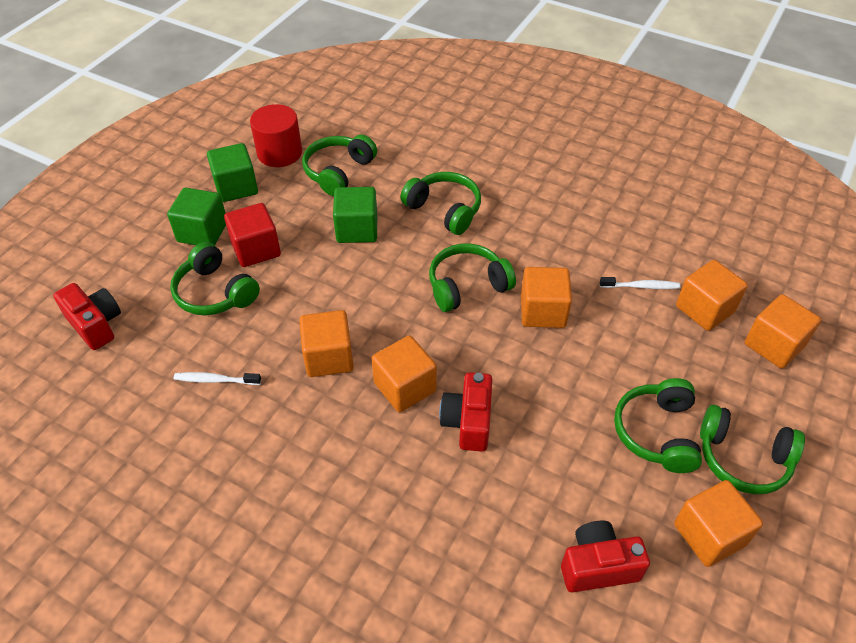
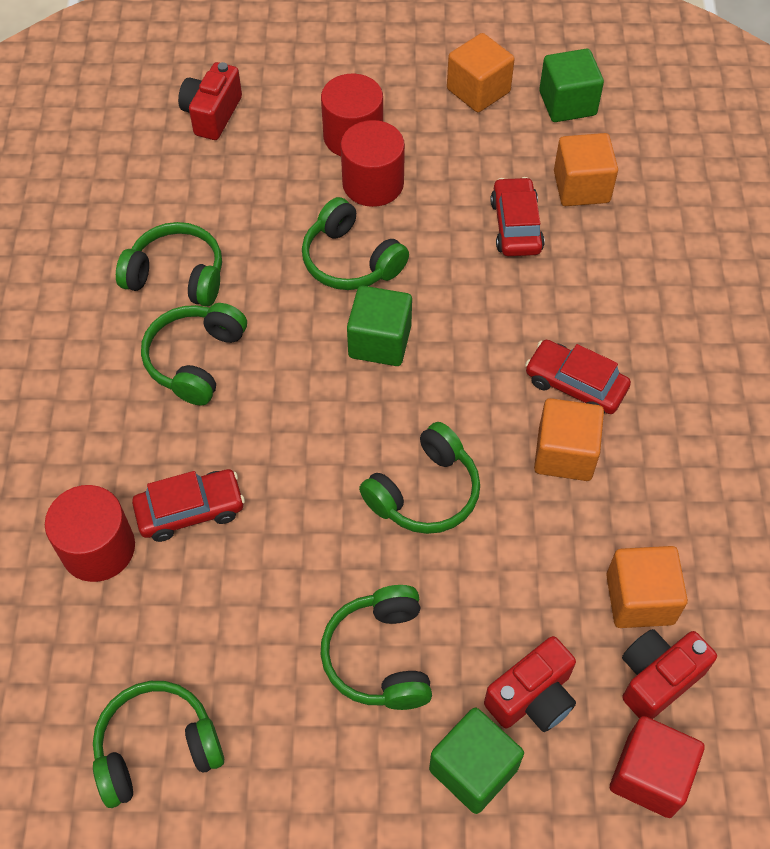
orange cube: 6 -> 4
red car: 0 -> 3
red cylinder: 1 -> 3
white toothbrush: 2 -> 0

